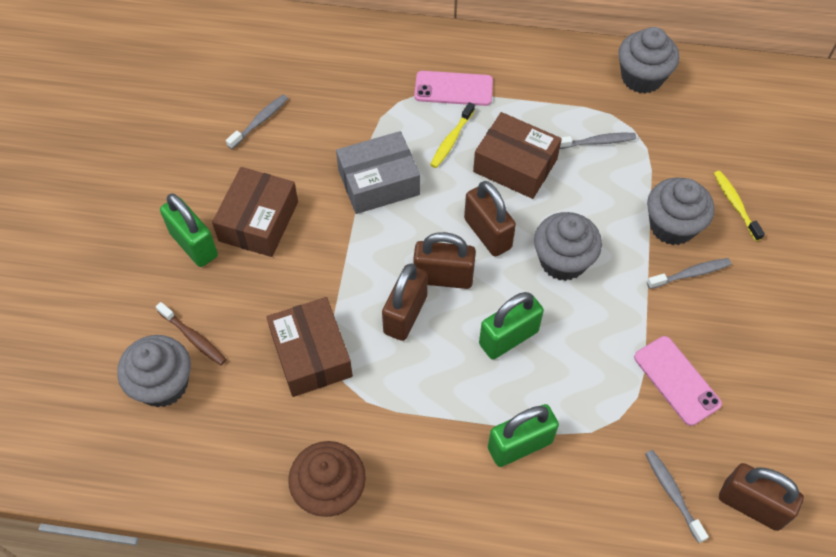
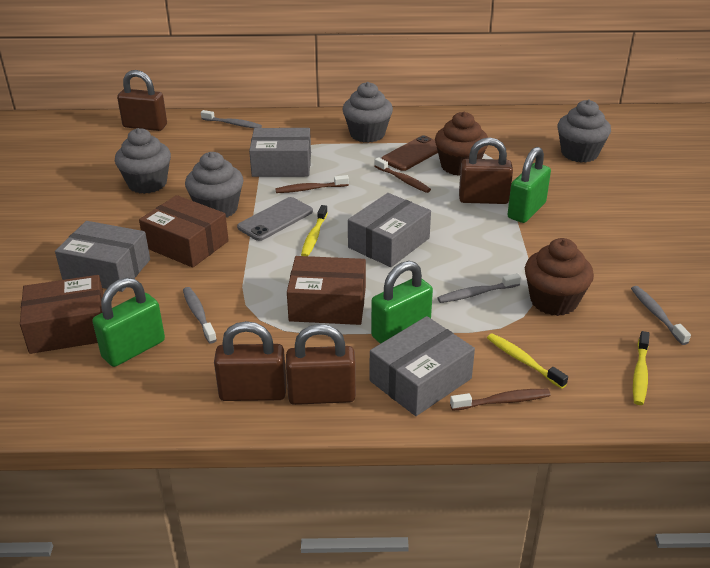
brown cupcake: 1 -> 2
brown phone: 0 -> 1
brown toothbrush: 1 -> 3
grey box: 1 -> 4
grey phone: 0 -> 1
pink phone: 2 -> 0
yellow toothbrush: 2 -> 3

